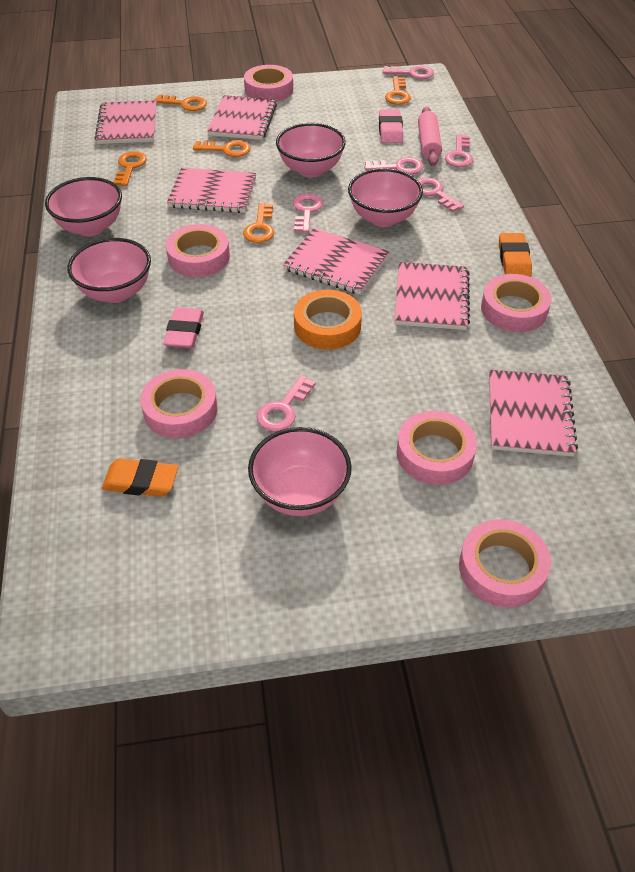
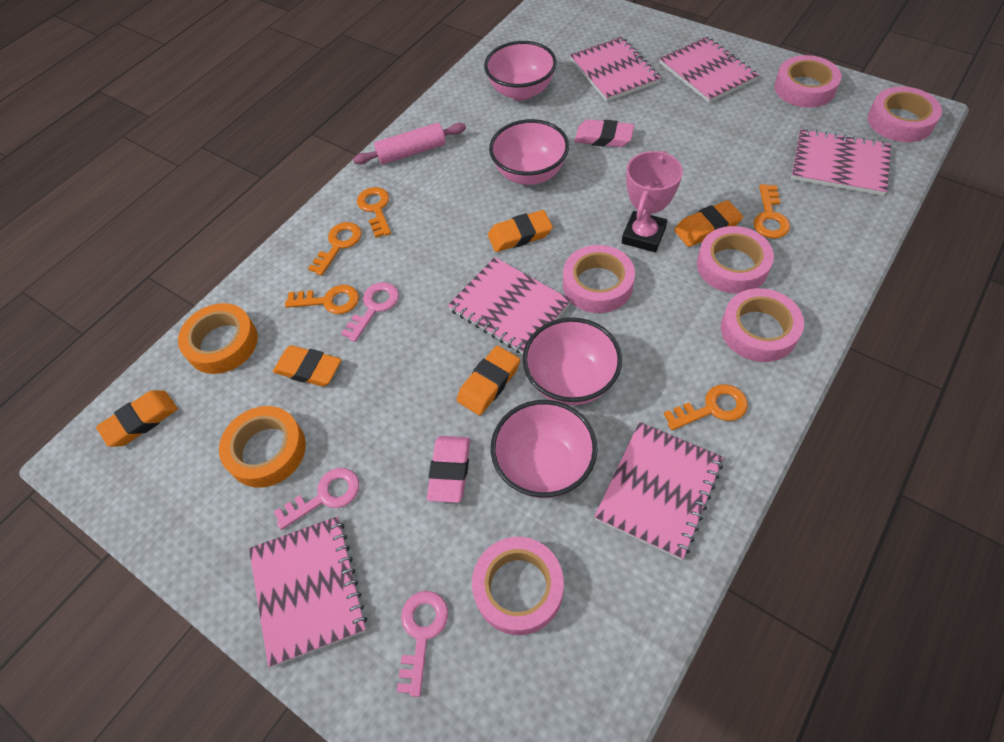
orange eraser: 2 -> 5
orange tape: 1 -> 2
pink bowl: 5 -> 4
pink key: 6 -> 3
pink trophy: 0 -> 1

